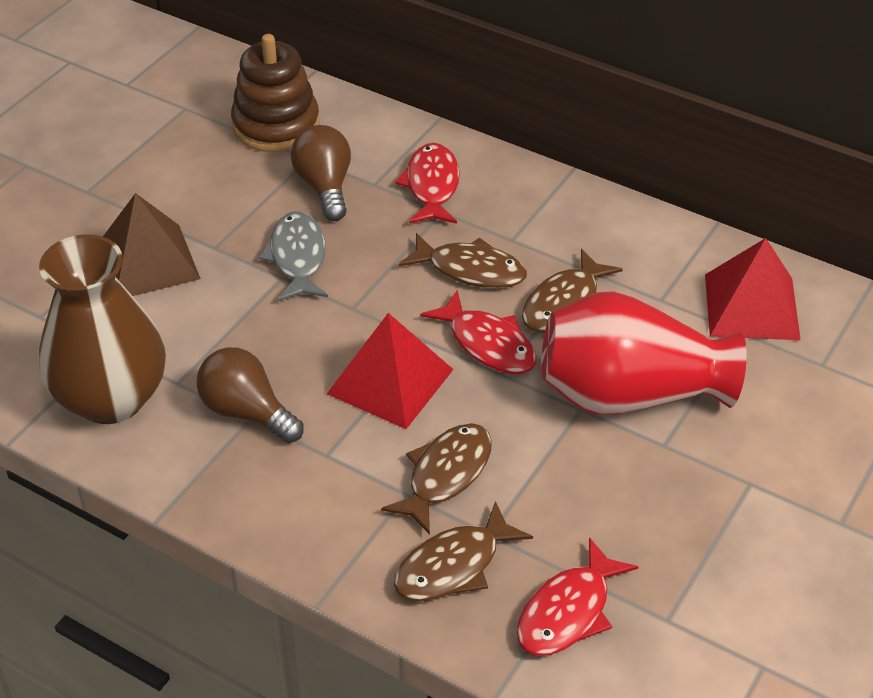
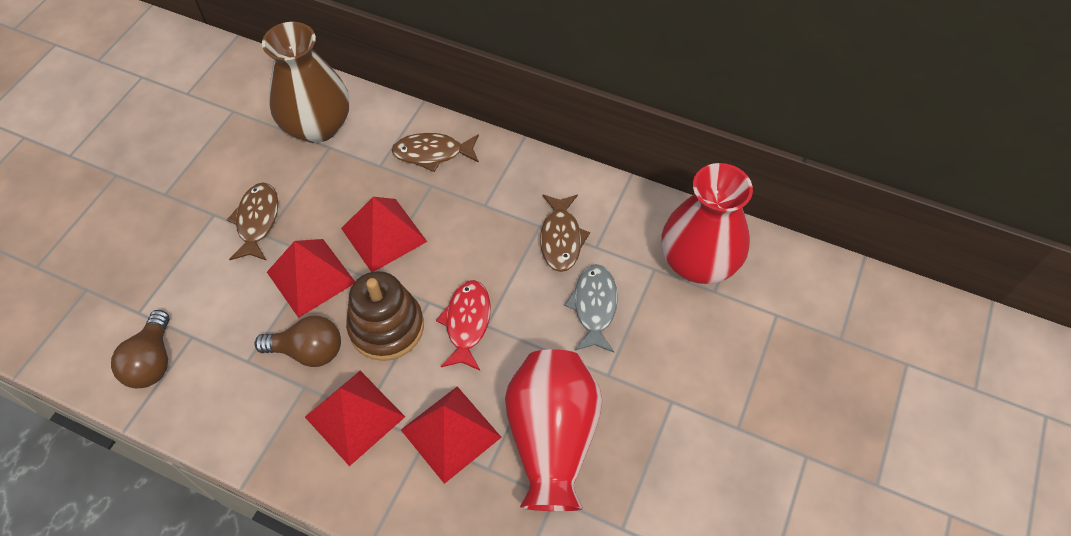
brown fish: 4 -> 3
brown pyramid: 1 -> 0
red fish: 3 -> 1
red pyramid: 2 -> 4
red vase: 1 -> 2

